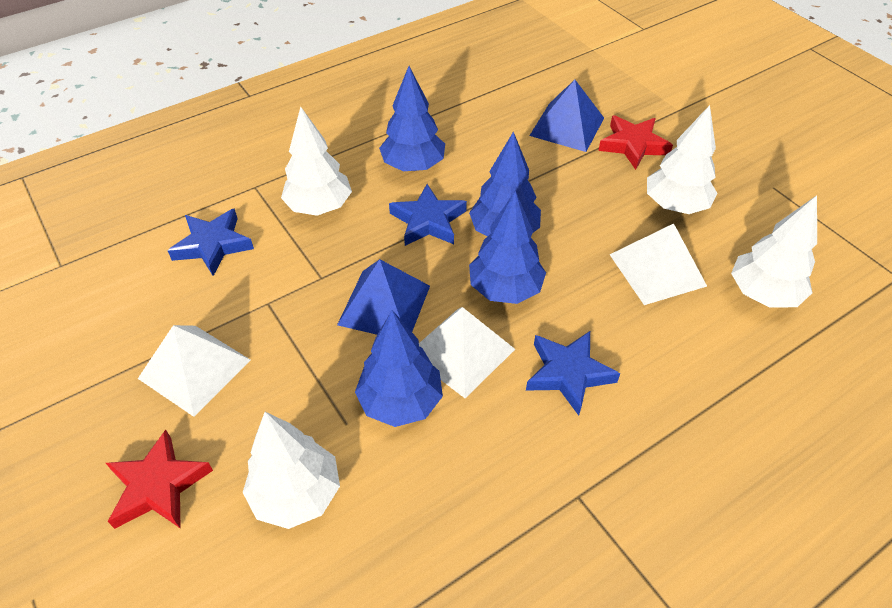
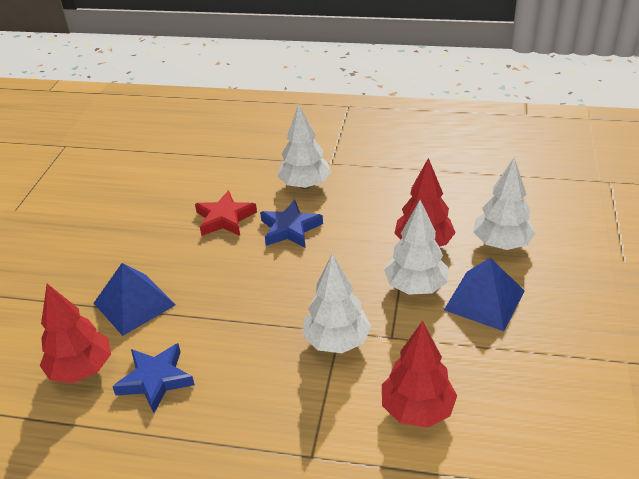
blue star: 3 -> 2
blue tree: 4 -> 0
red star: 2 -> 1
red tree: 0 -> 3
white pyramid: 3 -> 0

